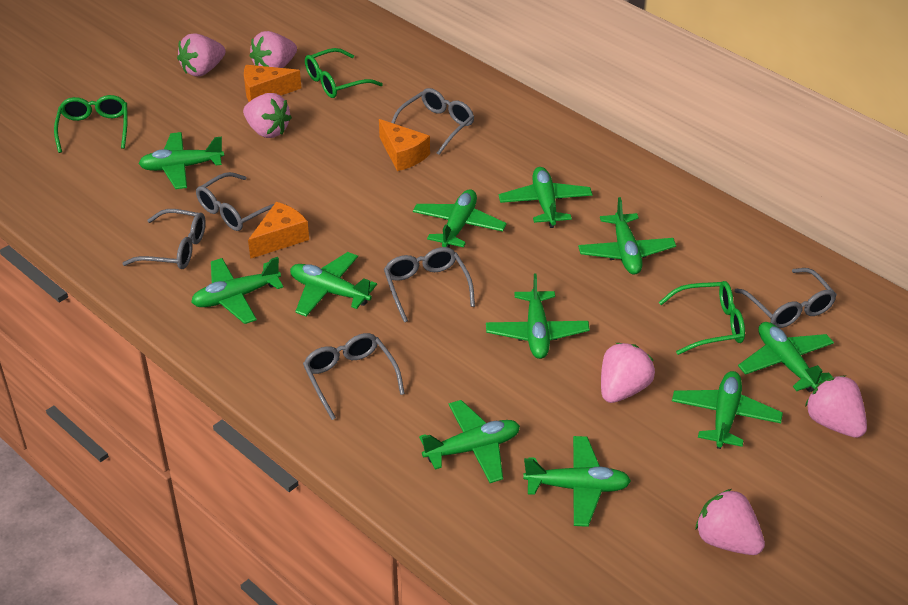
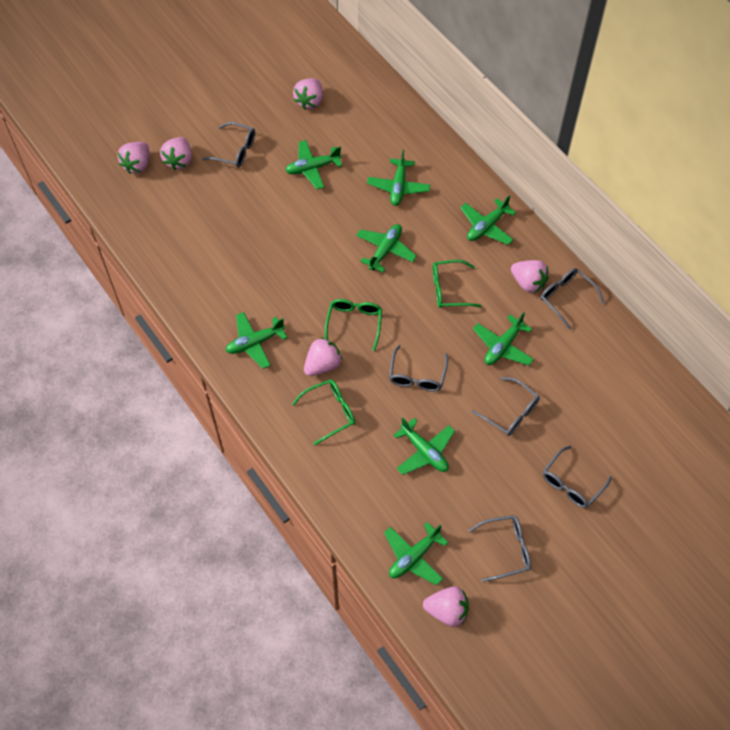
green plane: 11 -> 8
orange cheese: 3 -> 0

